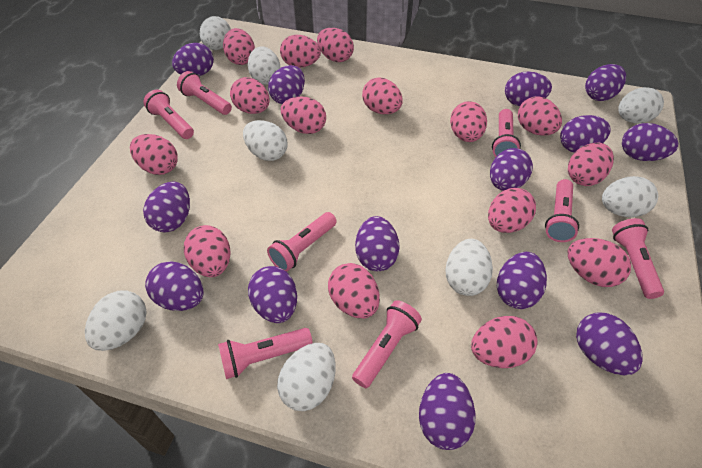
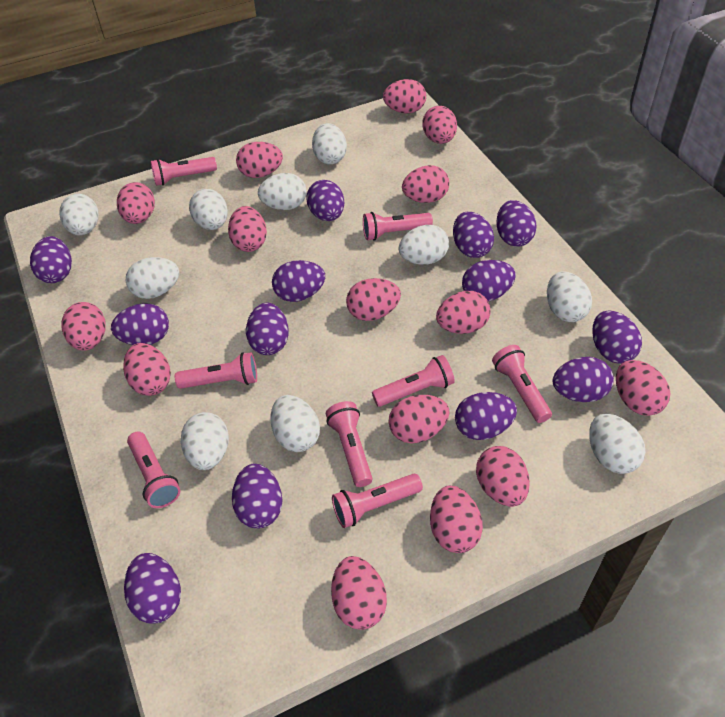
purple egg: 14 -> 13
white egg: 8 -> 10

